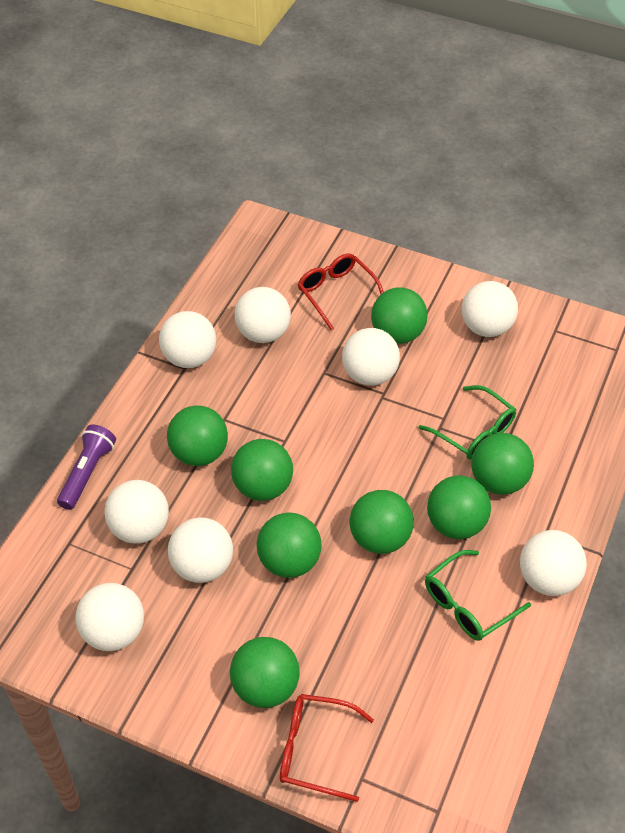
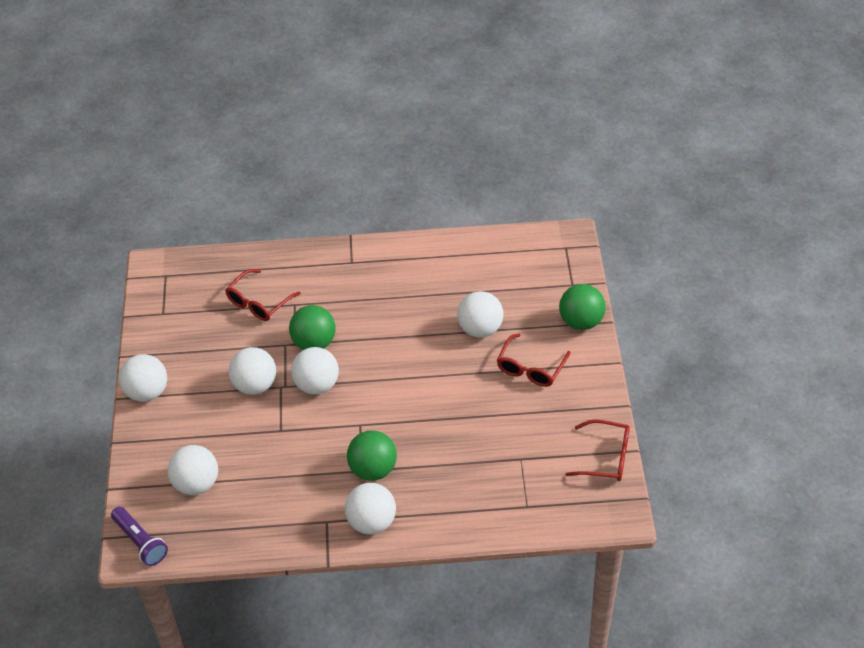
green ball: 8 -> 3
green glasses: 2 -> 0
red glasses: 2 -> 3
white ball: 8 -> 6

